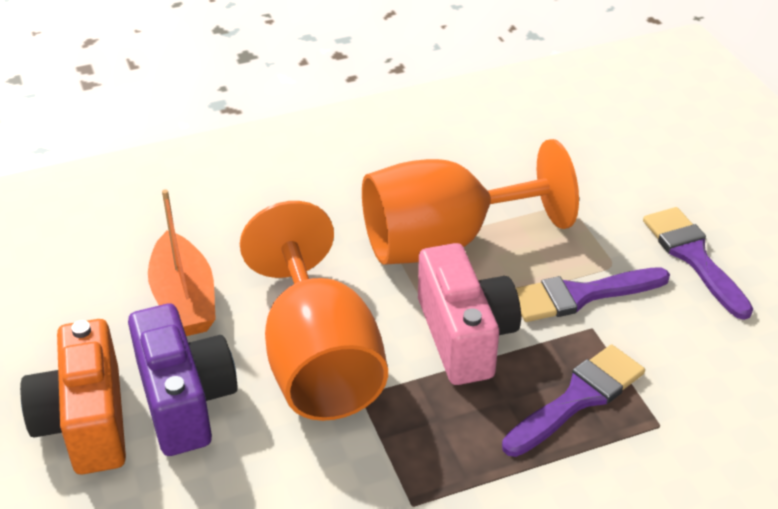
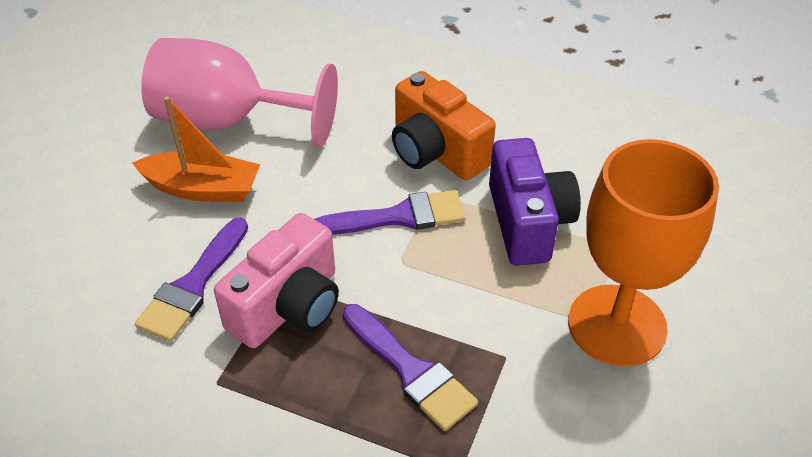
orange goblet: 2 -> 1
pink goblet: 0 -> 1

